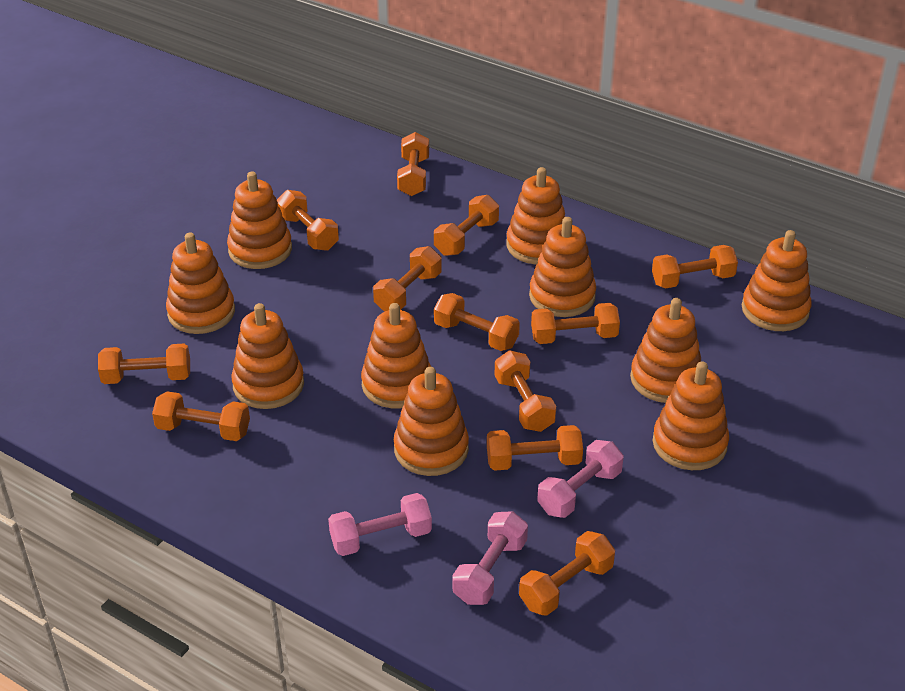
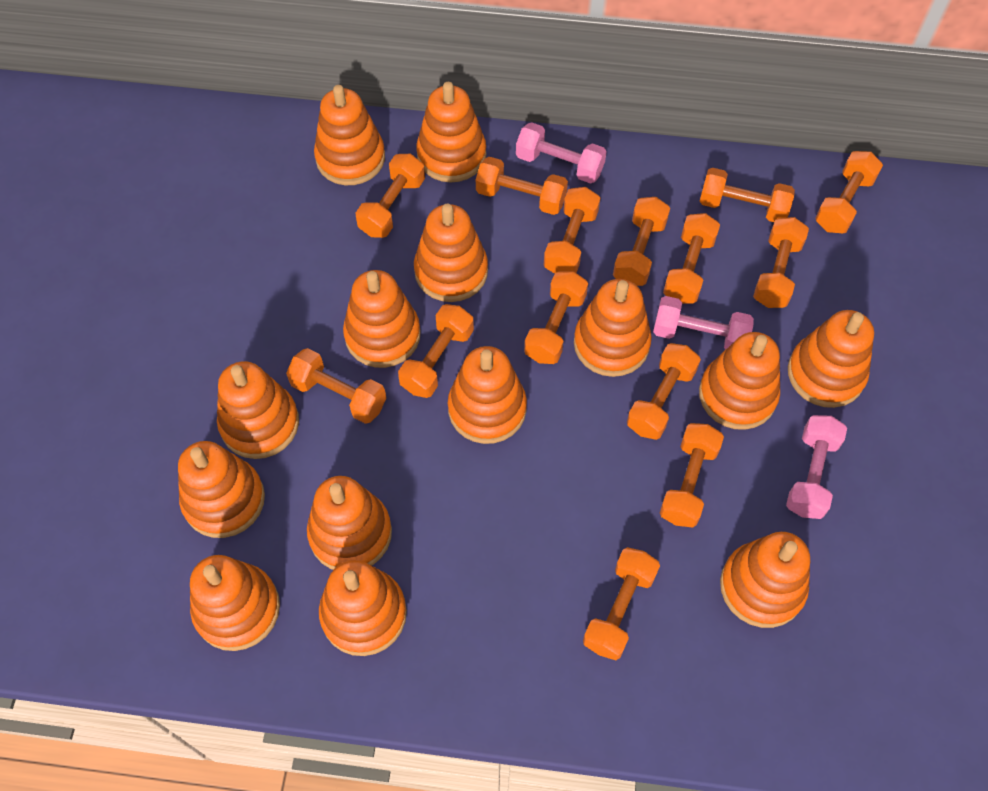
orange dumbbell: 12 -> 14
orange stacking toy: 10 -> 14

